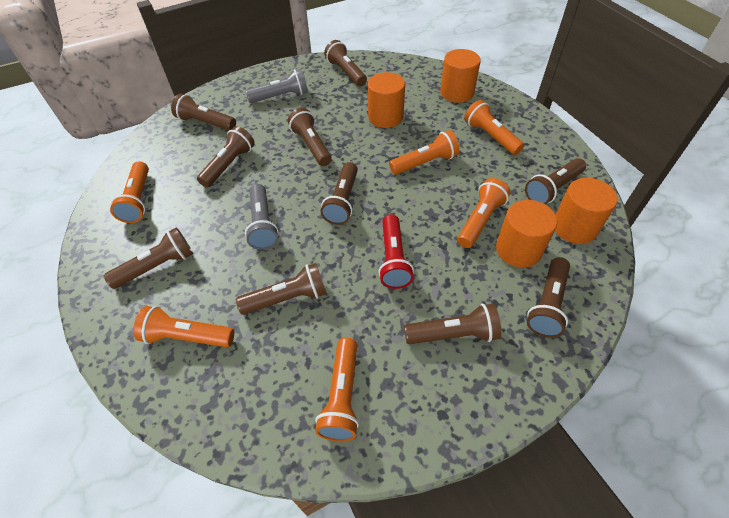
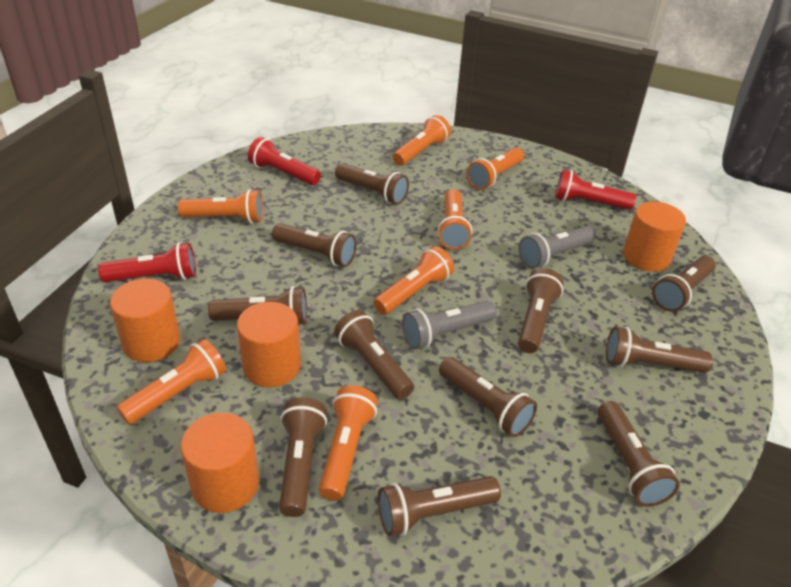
brown flashlight: 10 -> 11
orange flashlight: 6 -> 7
red flashlight: 1 -> 3

